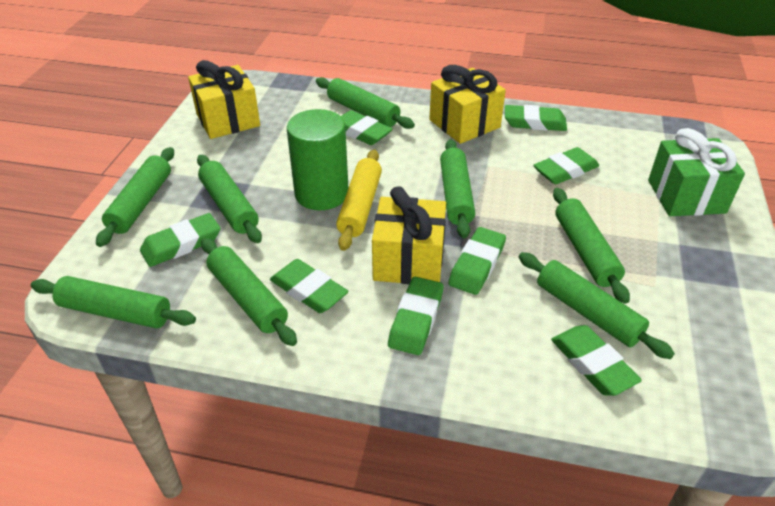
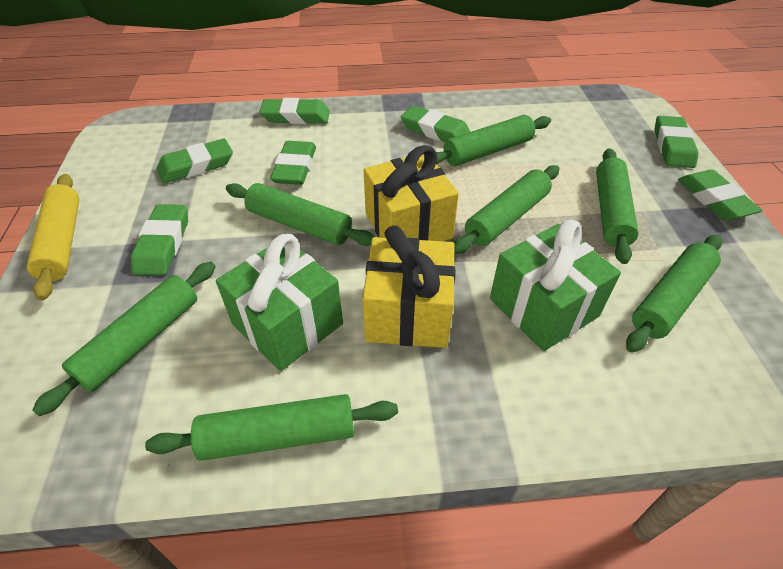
green cylinder: 1 -> 0
green eraser: 8 -> 7
green gift: 1 -> 2
green rolling pin: 8 -> 7
yellow gift: 3 -> 2

